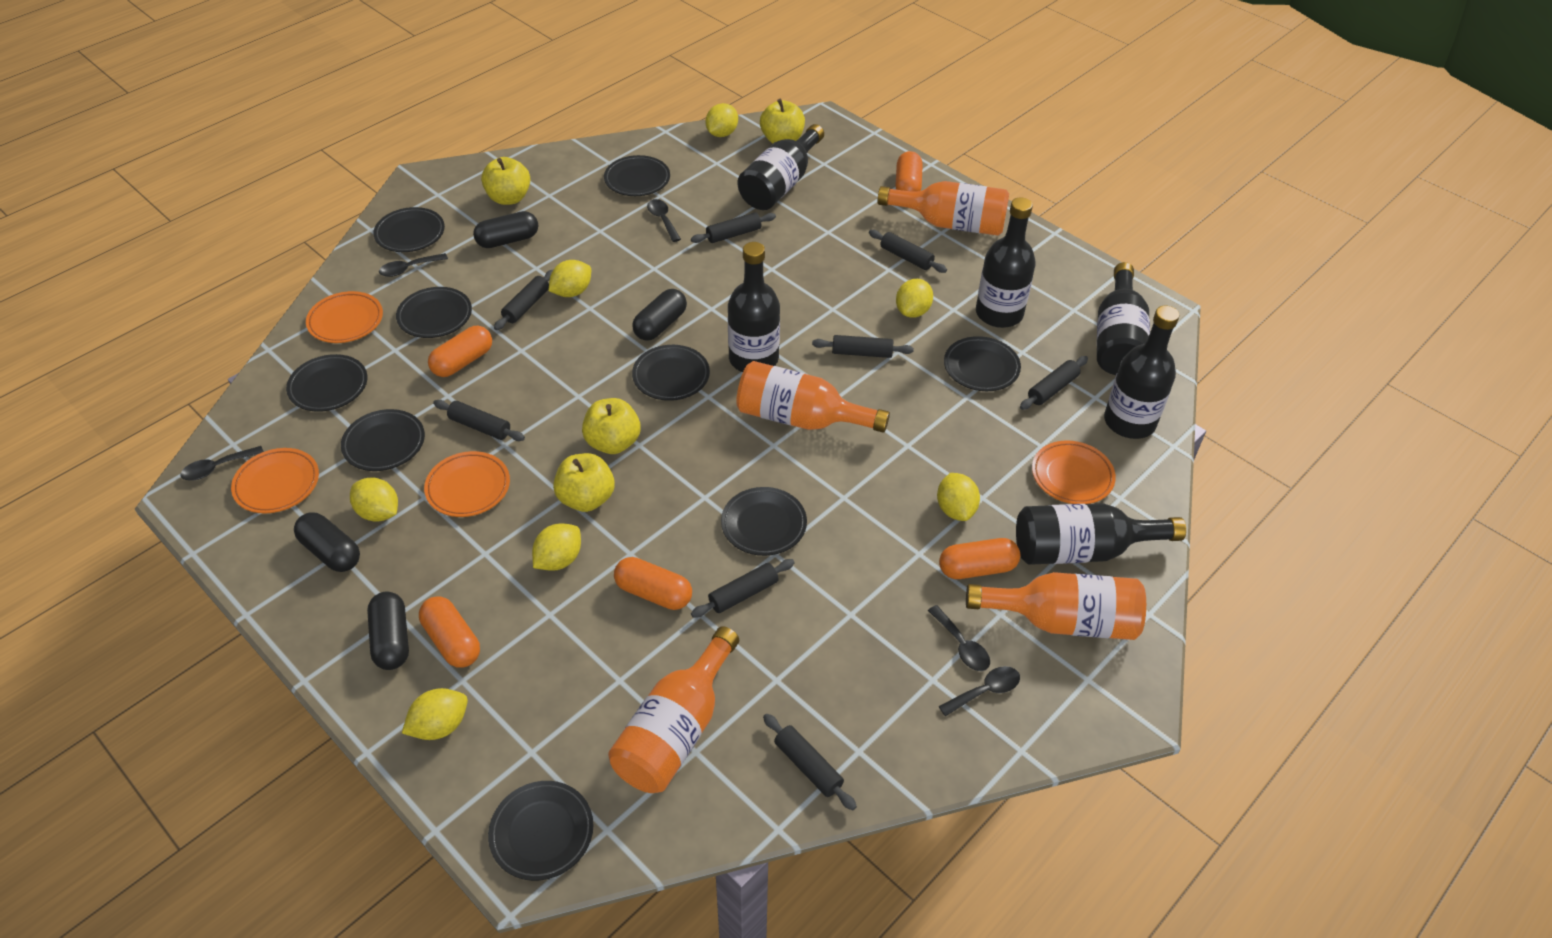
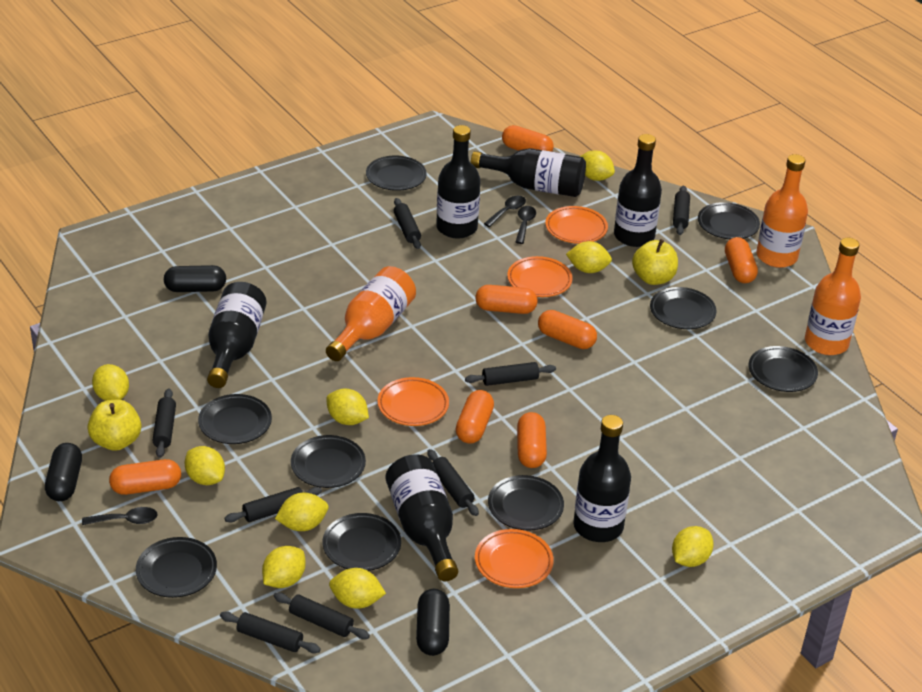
black capsule: 4 -> 3
black spoon: 5 -> 3
orange bottle: 4 -> 3
orange capsule: 5 -> 7
yellow apple: 4 -> 2
yellow lemon: 7 -> 9

